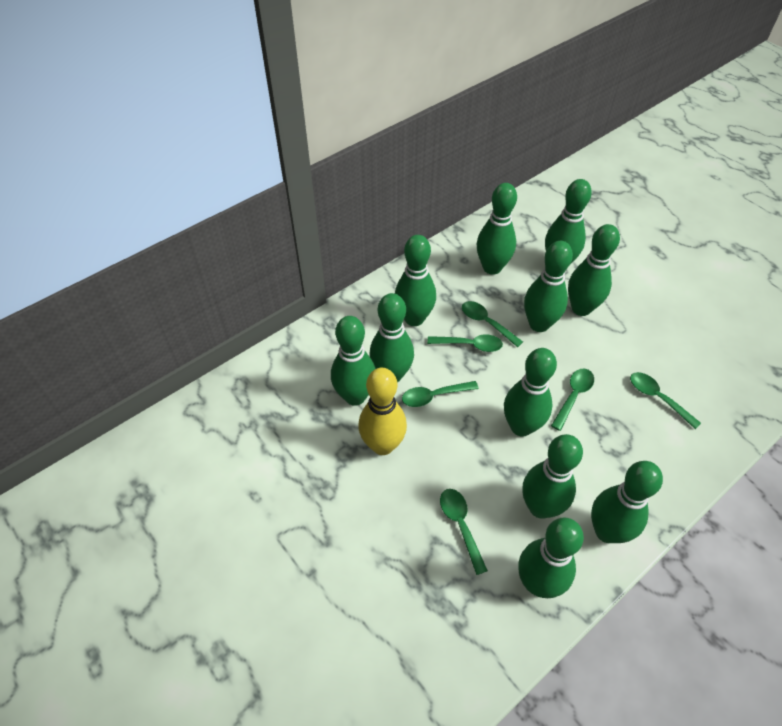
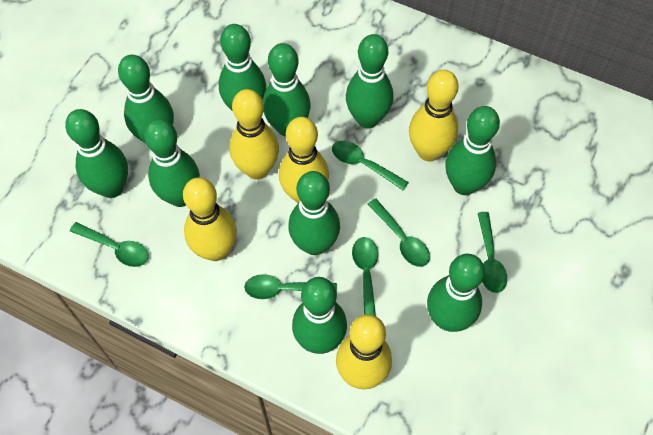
green bowling pin: 11 -> 10
yellow bowling pin: 1 -> 5

